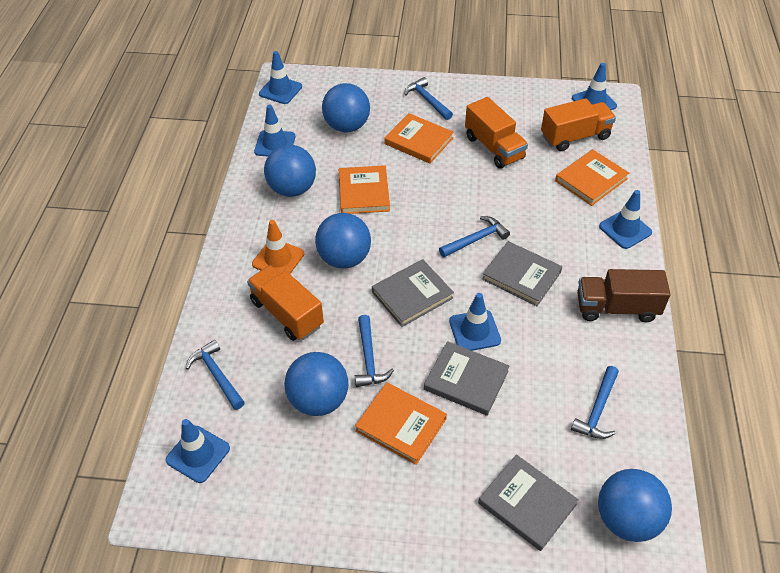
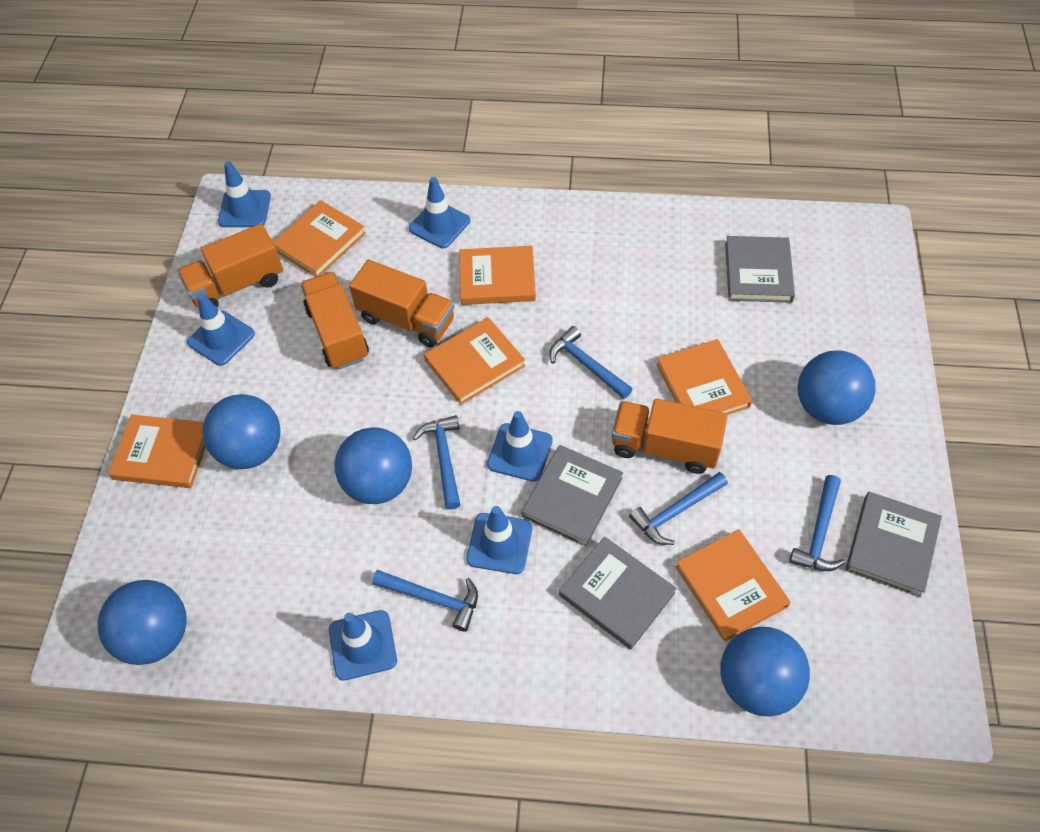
brown truck: 1 -> 0
orange book: 4 -> 6
orange traffic cone: 1 -> 0
orange truck: 3 -> 4

